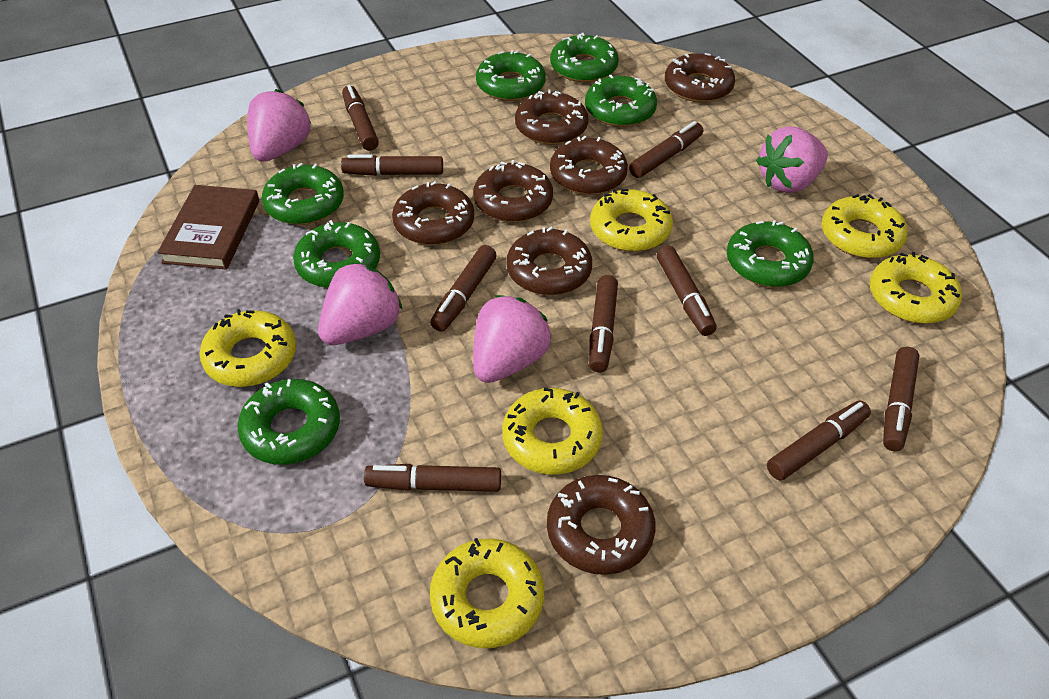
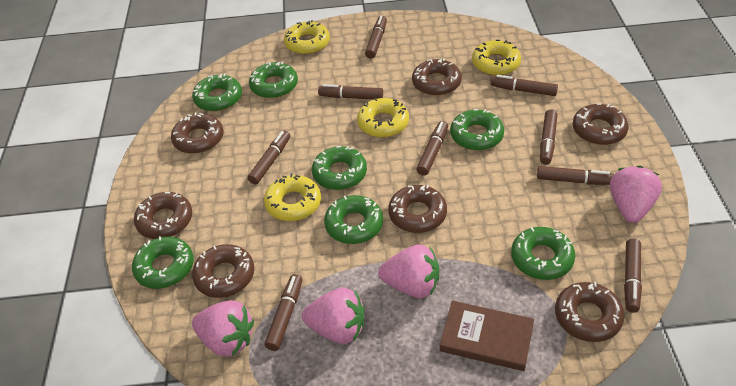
yellow donut: 6 -> 4

